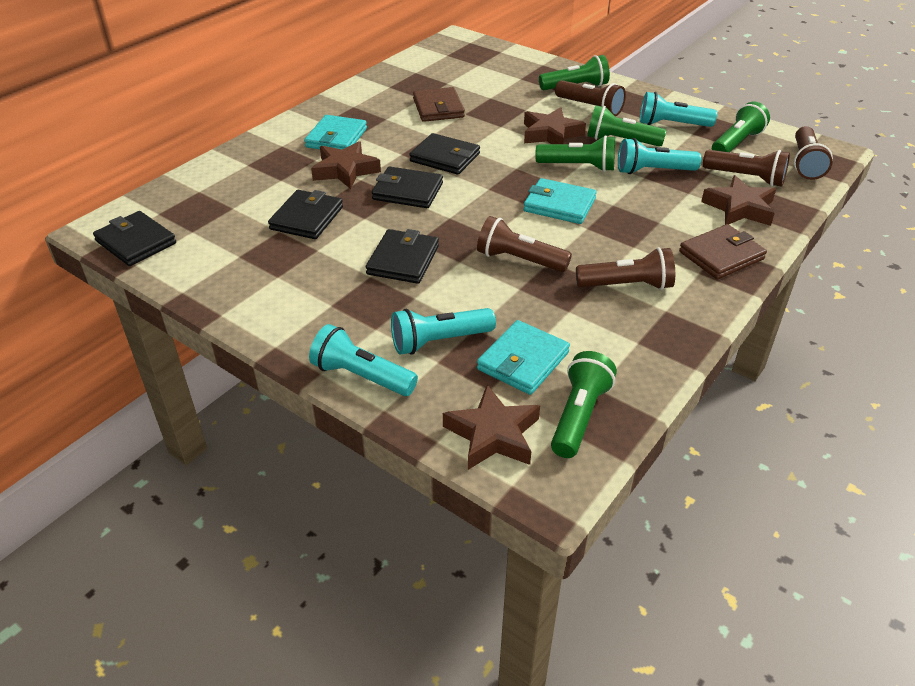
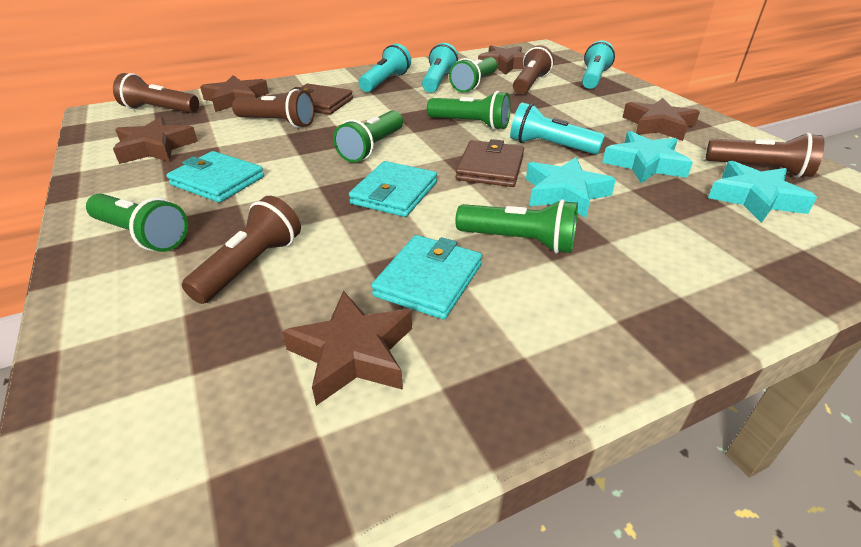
black wallet: 5 -> 0
brown star: 4 -> 5
turquoise star: 0 -> 3

